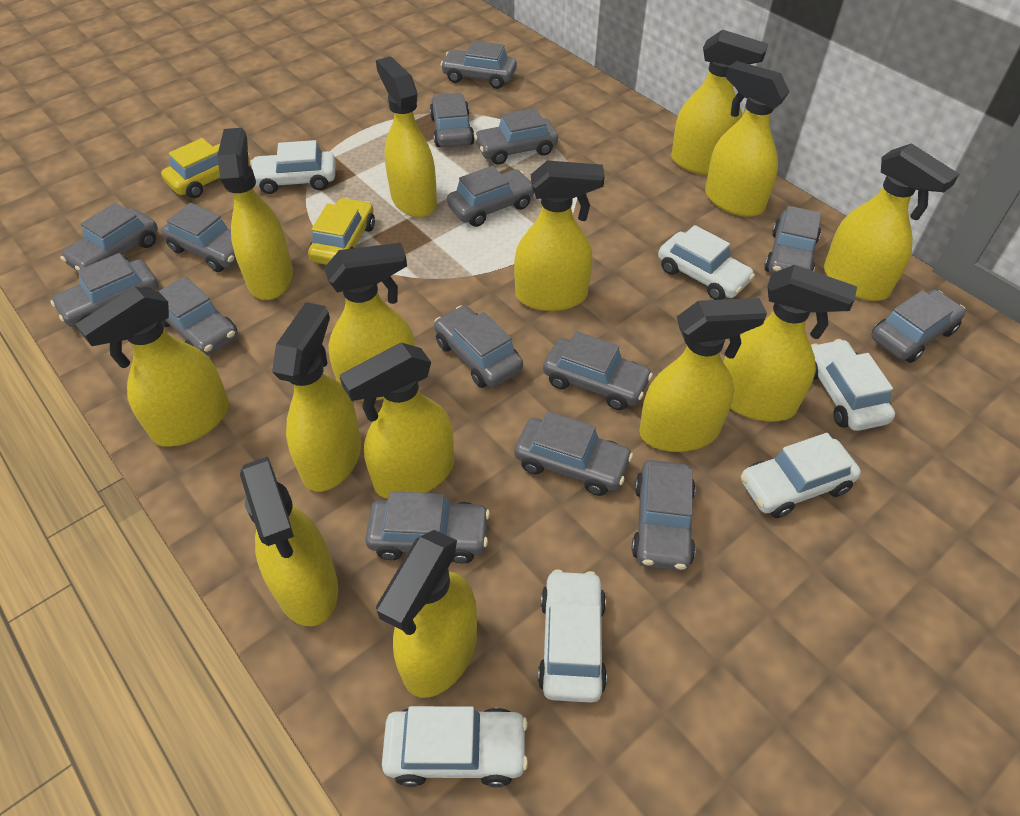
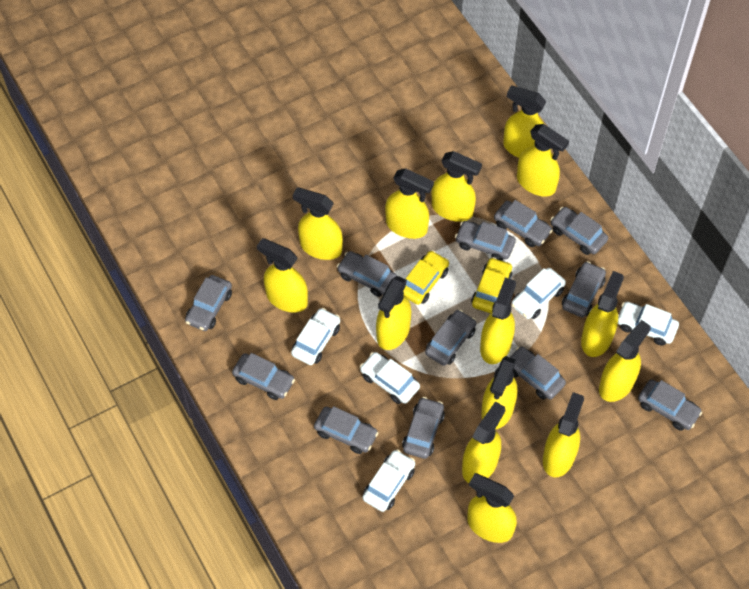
grey car: 15 -> 12
white car: 6 -> 5

